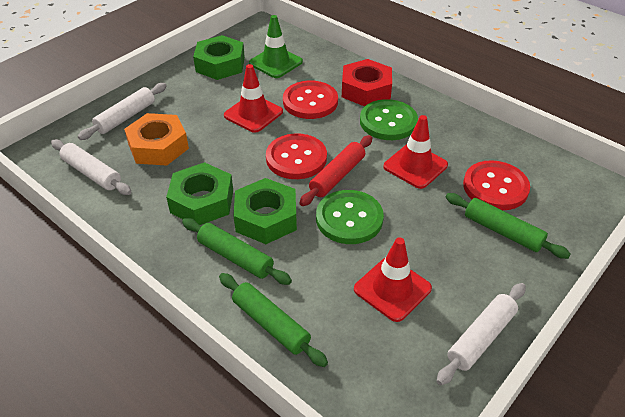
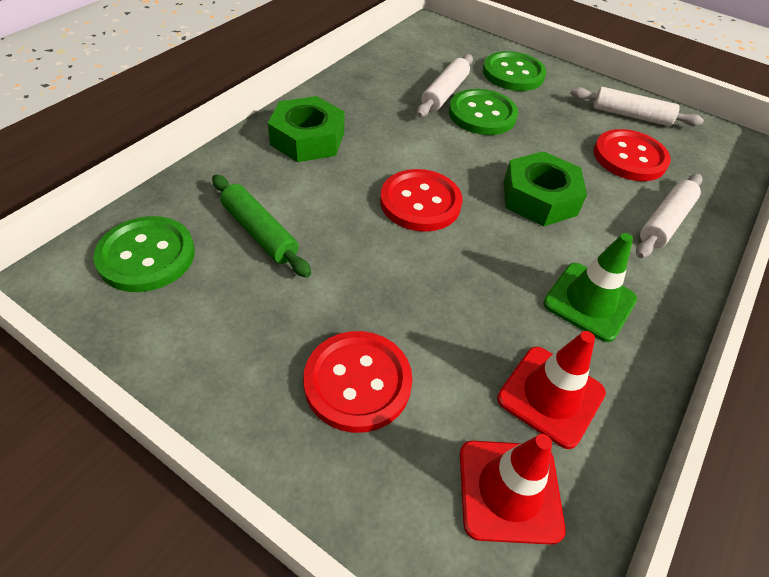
green button: 2 -> 3
green nut: 3 -> 2
green rolling pin: 3 -> 1
orange nut: 1 -> 0
red nut: 1 -> 0
red rolling pin: 1 -> 0
red traffic cone: 3 -> 2

